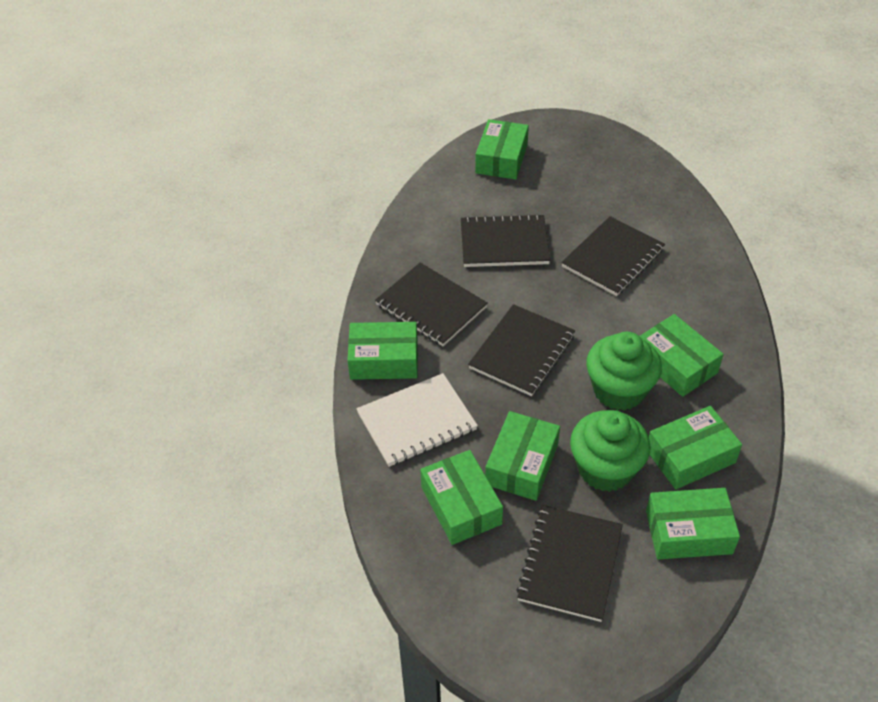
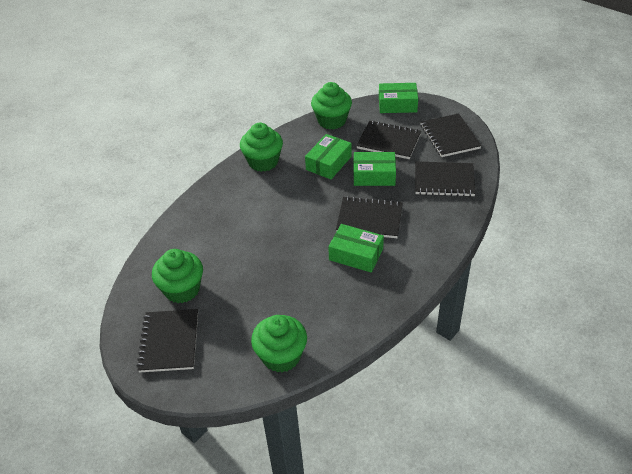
green box: 7 -> 4
green cupcake: 2 -> 4
white notebook: 1 -> 0

